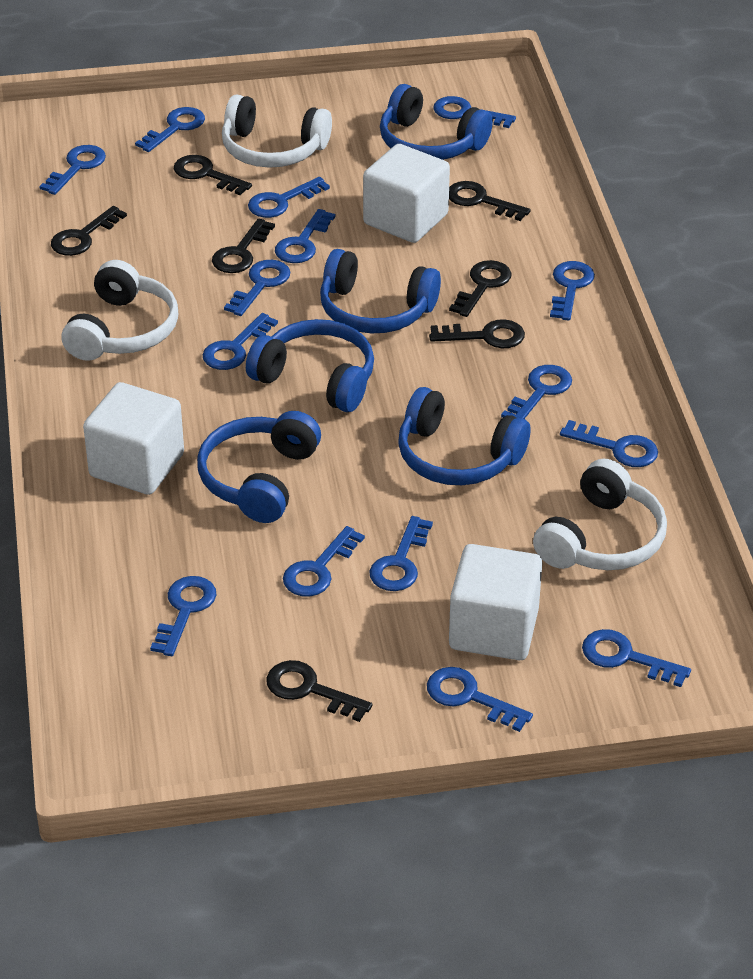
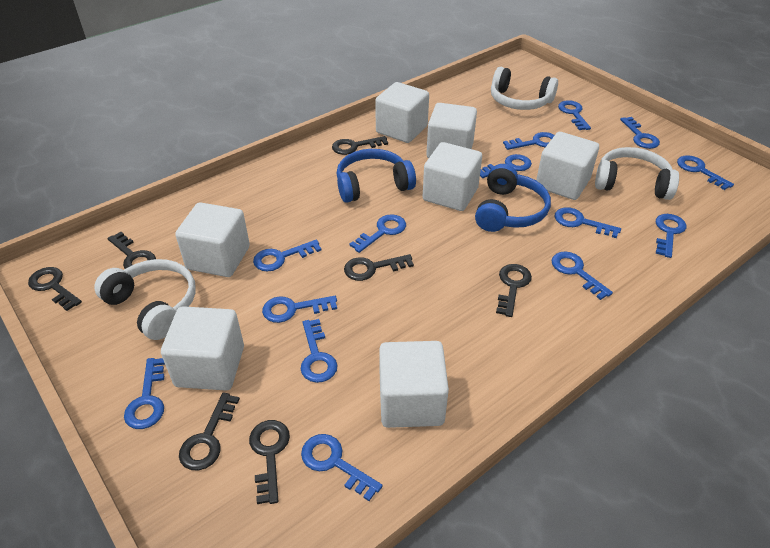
blue headphones: 5 -> 2
blue key: 15 -> 14
white cube: 3 -> 7

